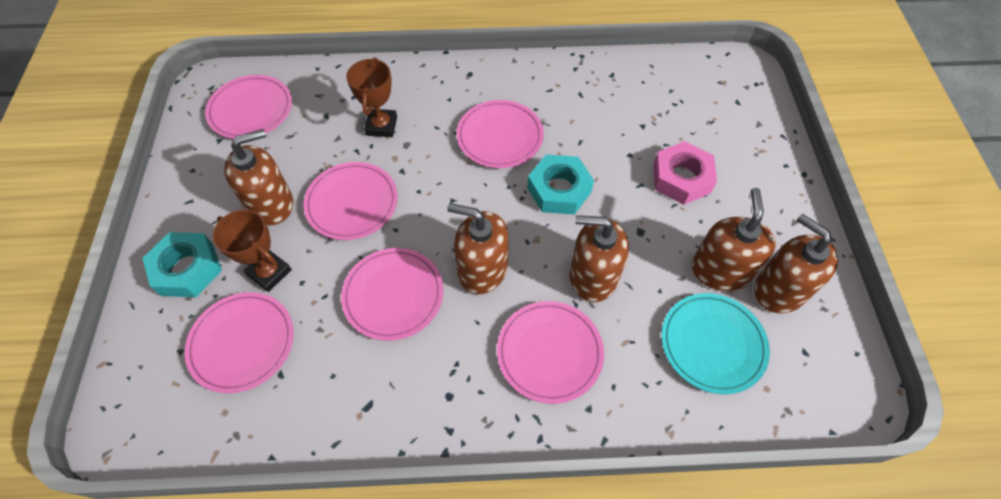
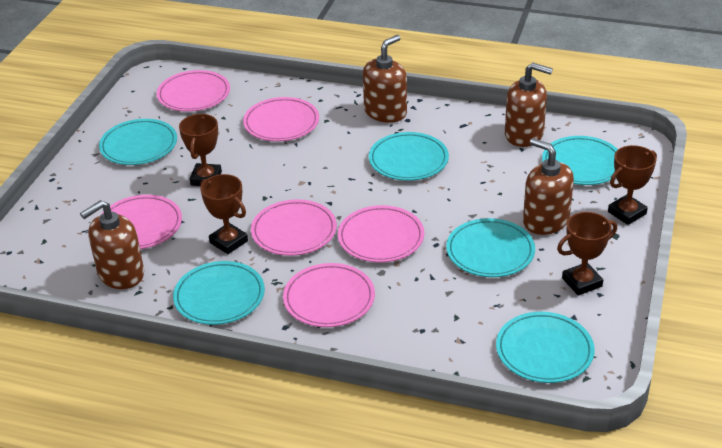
brown soap dispenser: 5 -> 4
brown trophy: 2 -> 4
pink nut: 1 -> 0
turquoise nut: 2 -> 0
turquoise plate: 1 -> 6

